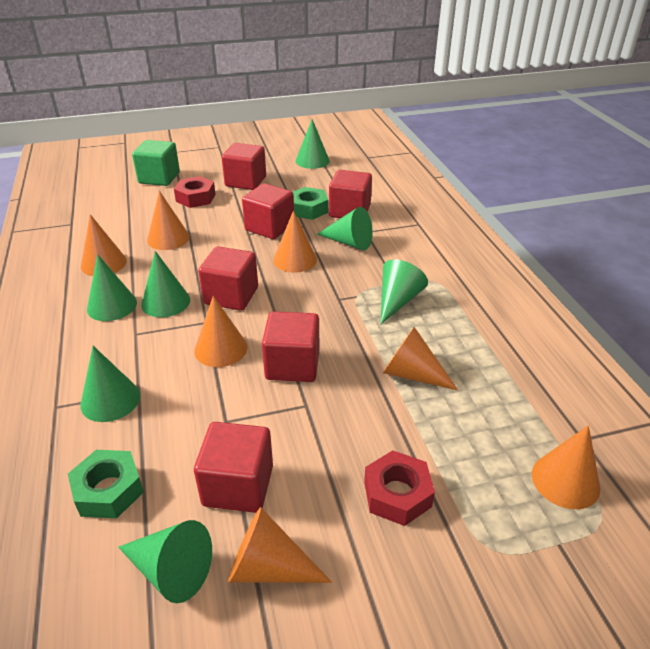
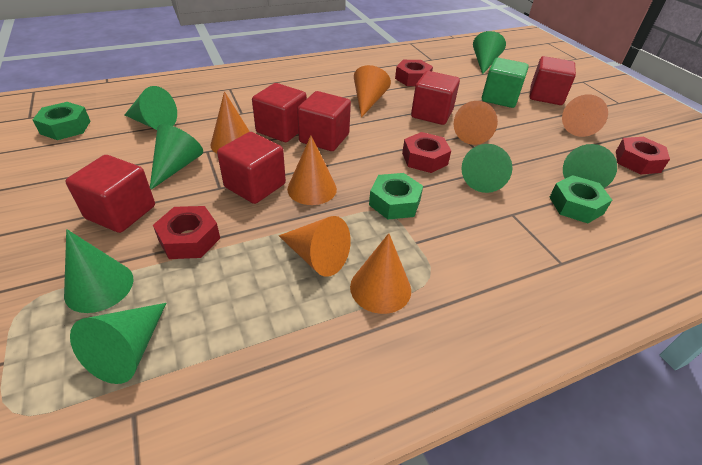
green nut: 2 -> 3
red nut: 2 -> 4

